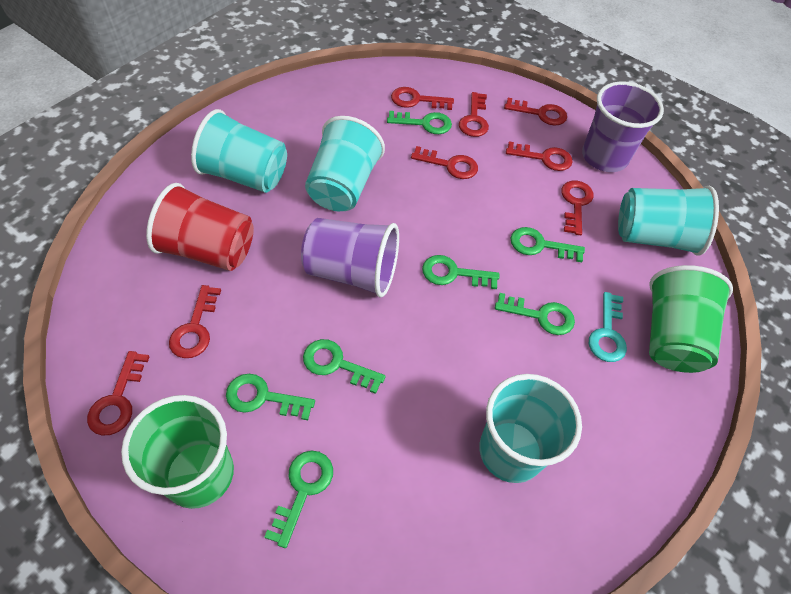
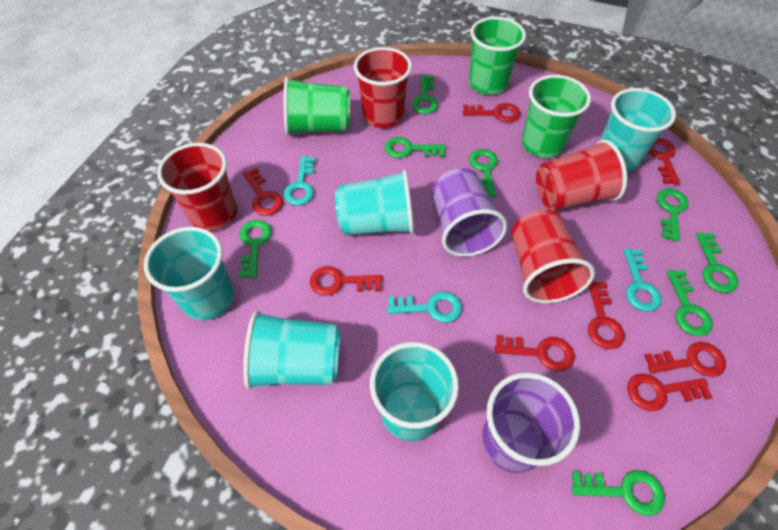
green cup: 2 -> 3
green key: 7 -> 8
red cup: 1 -> 4
turquoise cup: 4 -> 5
turquoise key: 1 -> 3

